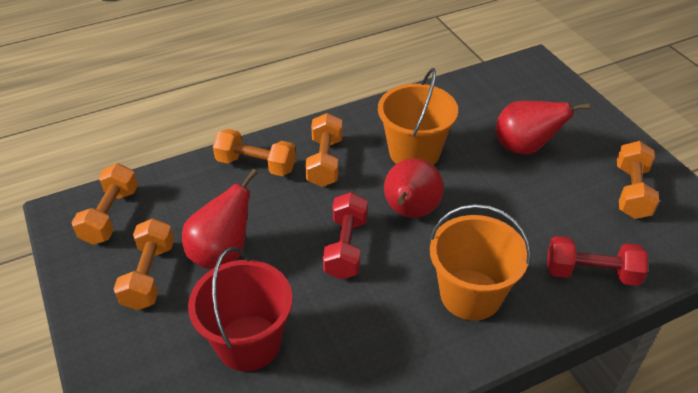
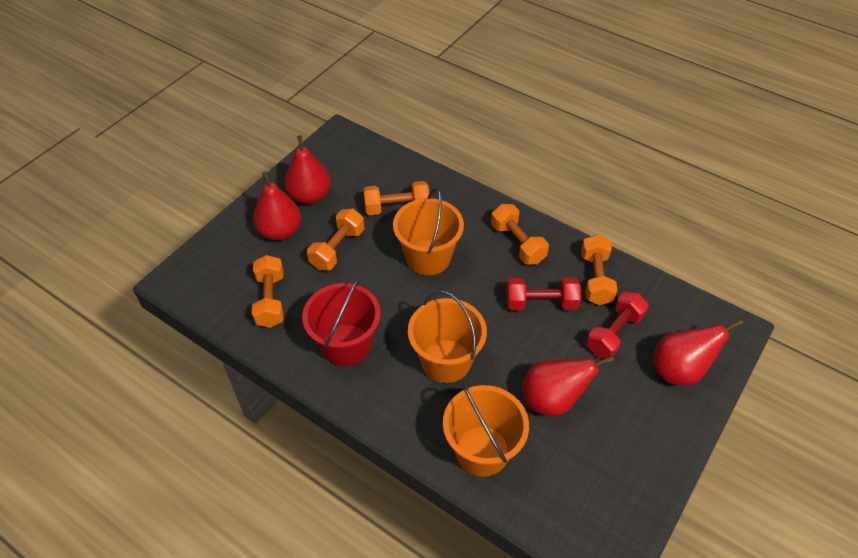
orange bucket: 2 -> 3
red pear: 3 -> 4

